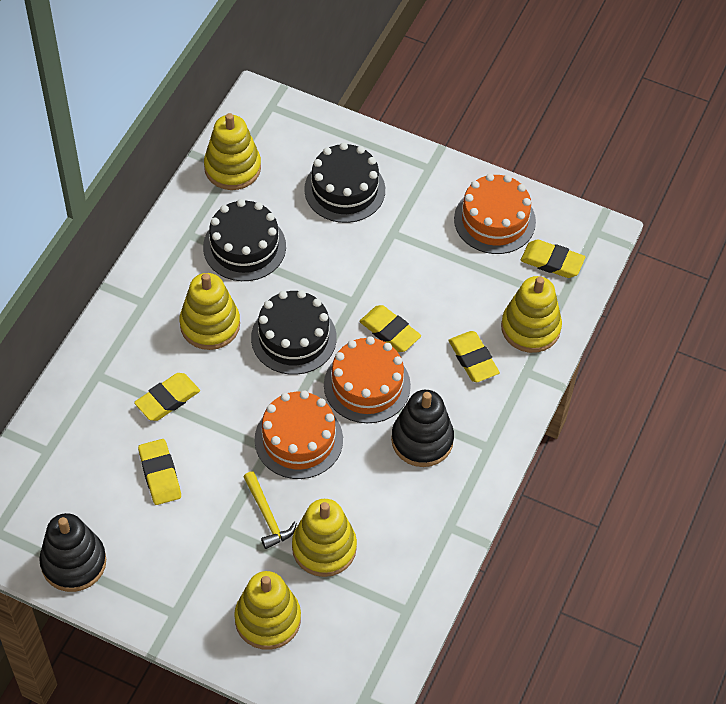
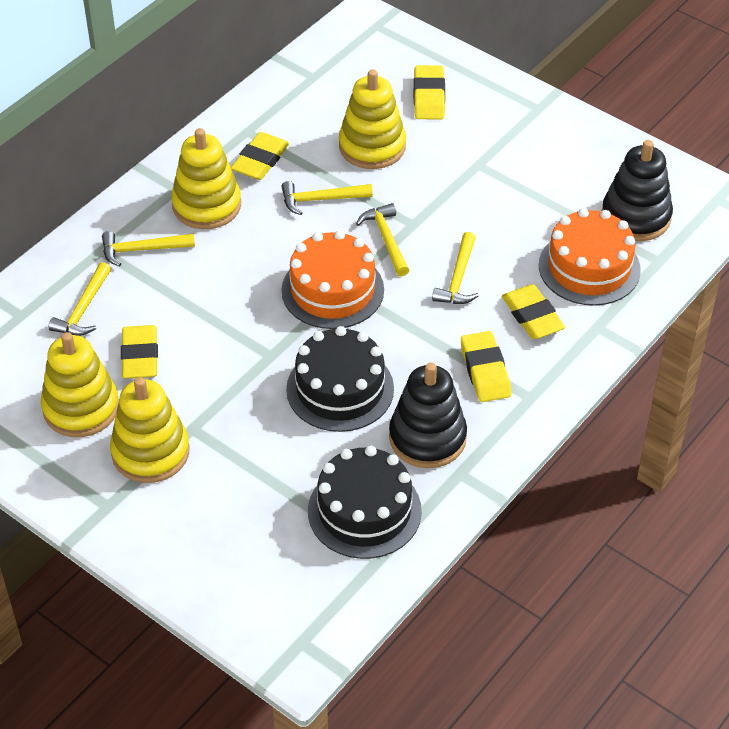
black cake: 3 -> 2
orange cake: 3 -> 2
yellow hammer: 1 -> 5
yellow stacking toy: 5 -> 4

